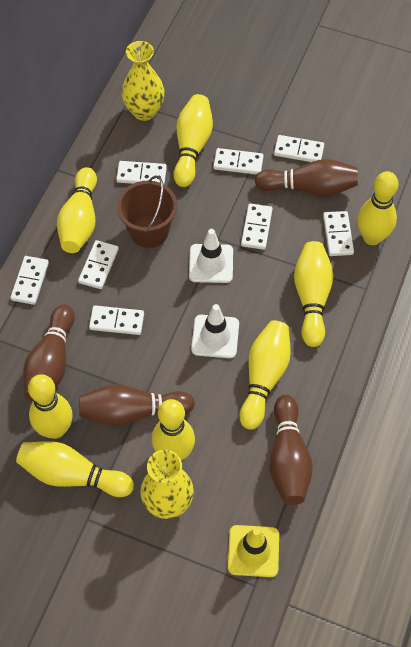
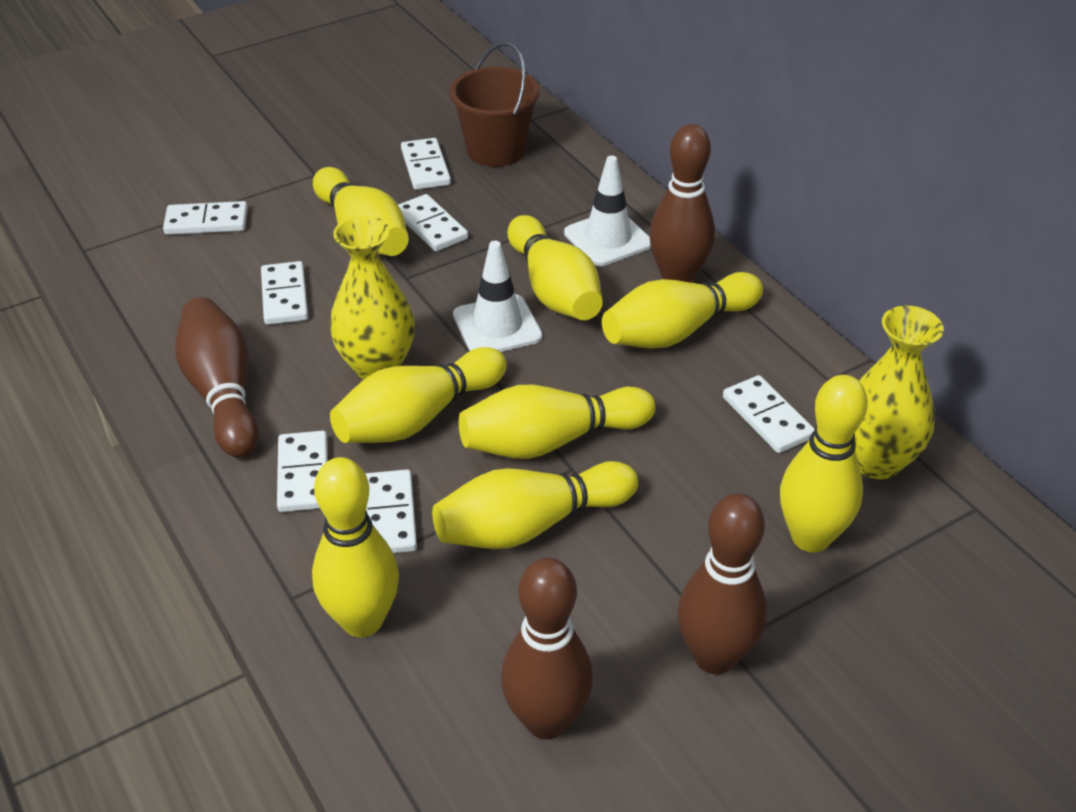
white domino: 8 -> 7
yellow traffic cone: 1 -> 0

